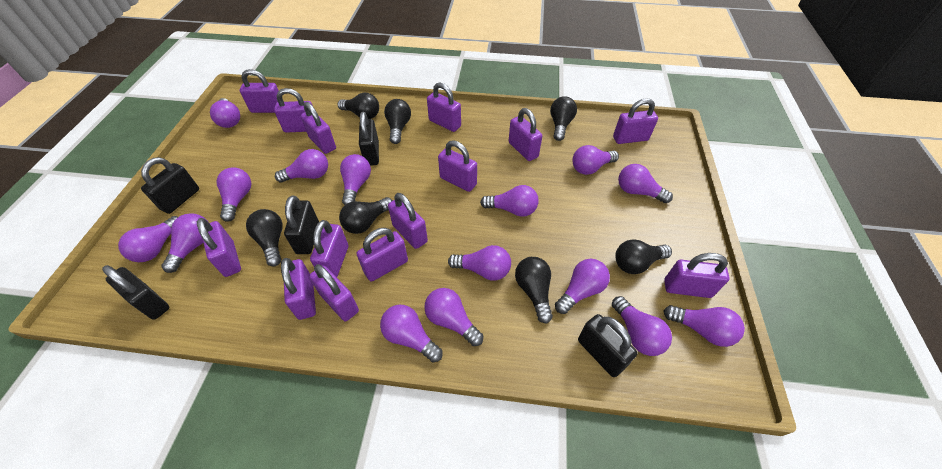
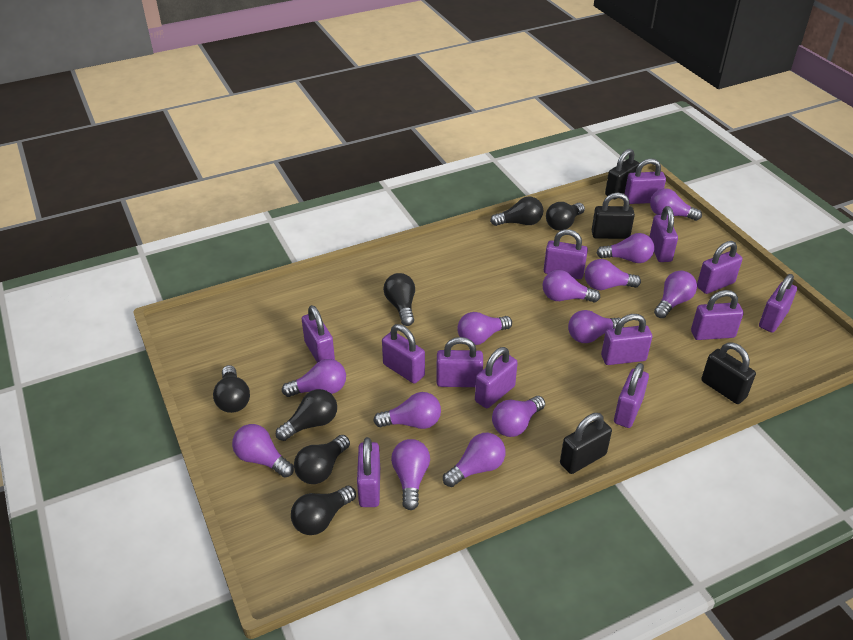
black padlock: 5 -> 4
purple light bulb: 15 -> 13
purple padlock: 14 -> 13

